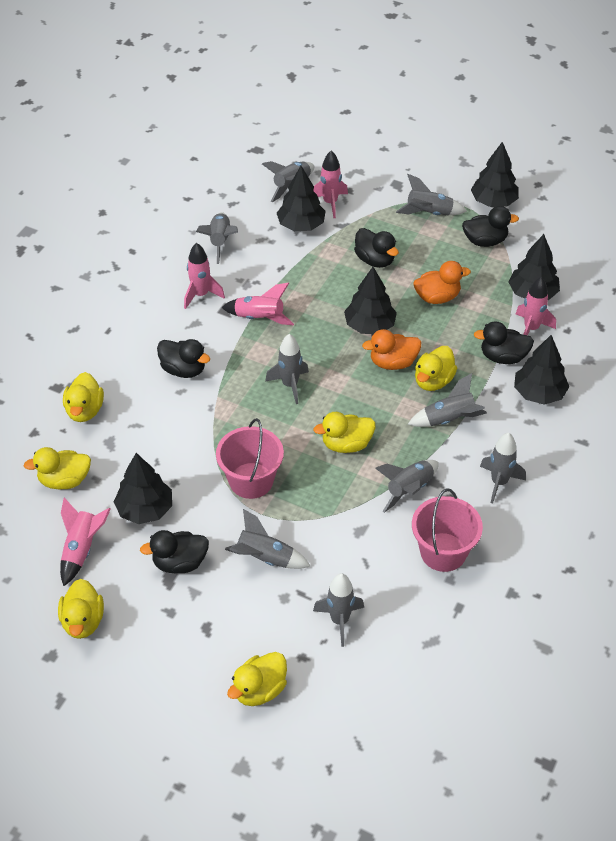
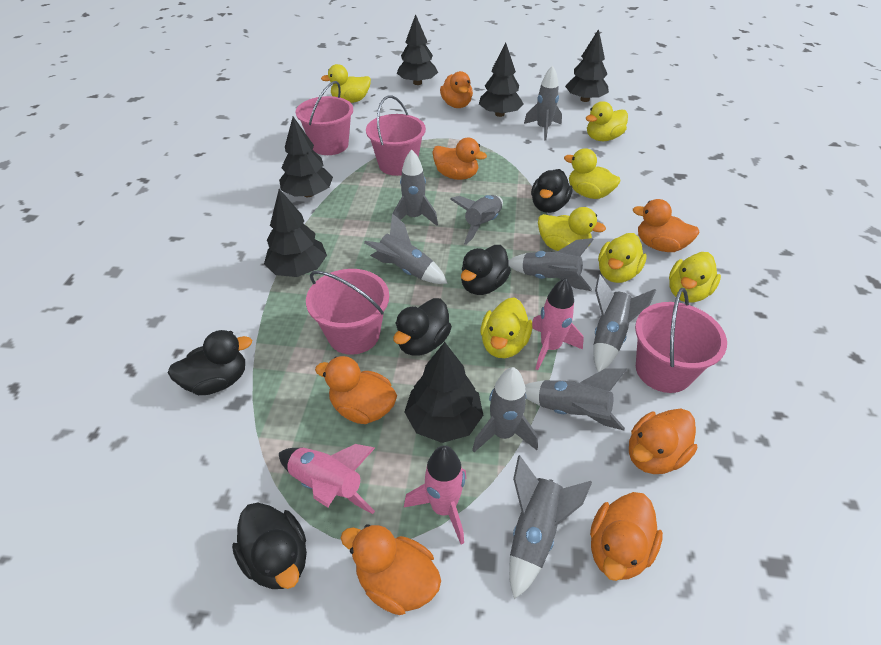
orange duck: 2 -> 7
pink bucket: 2 -> 4
pink rocket: 5 -> 3
yellow duck: 6 -> 7

